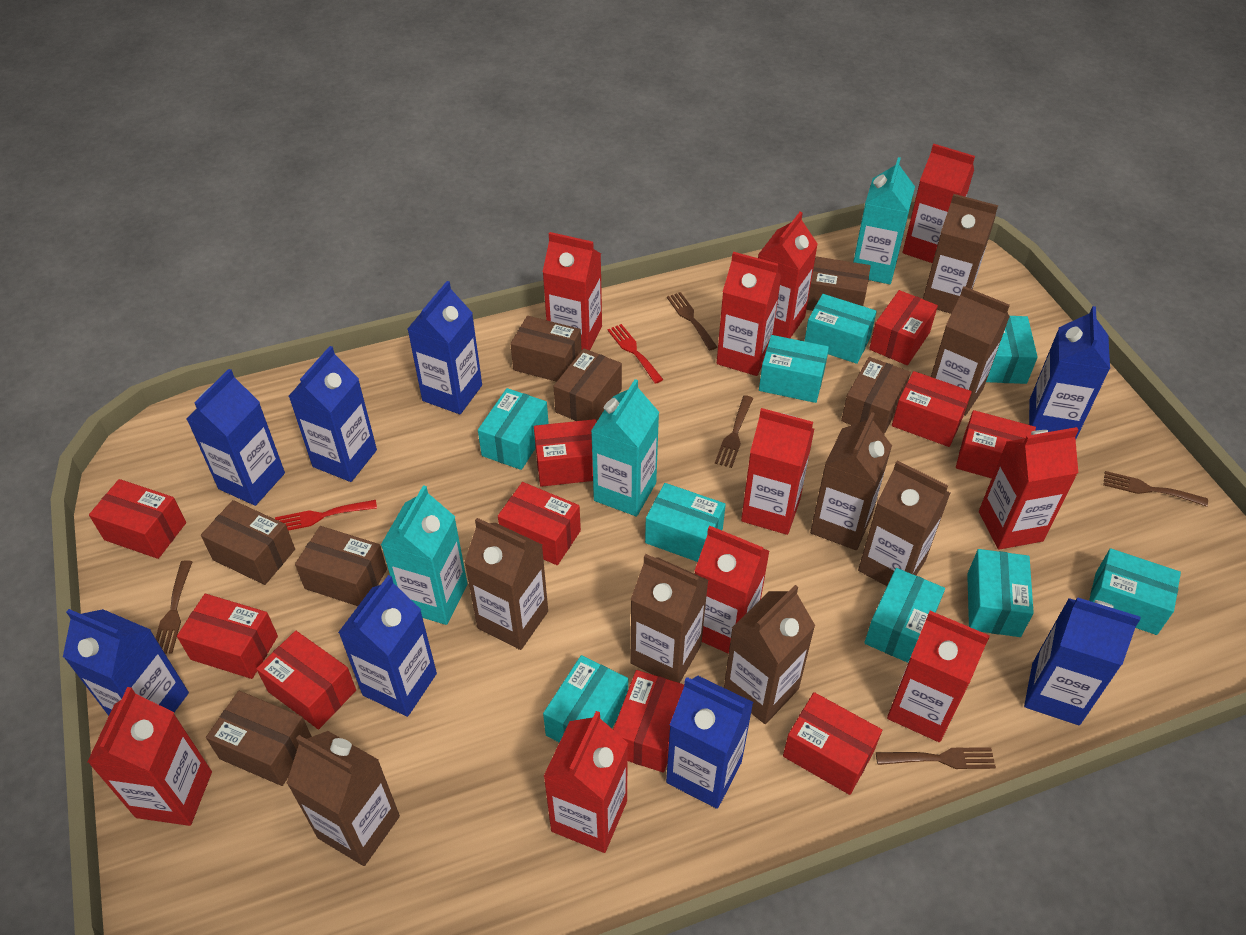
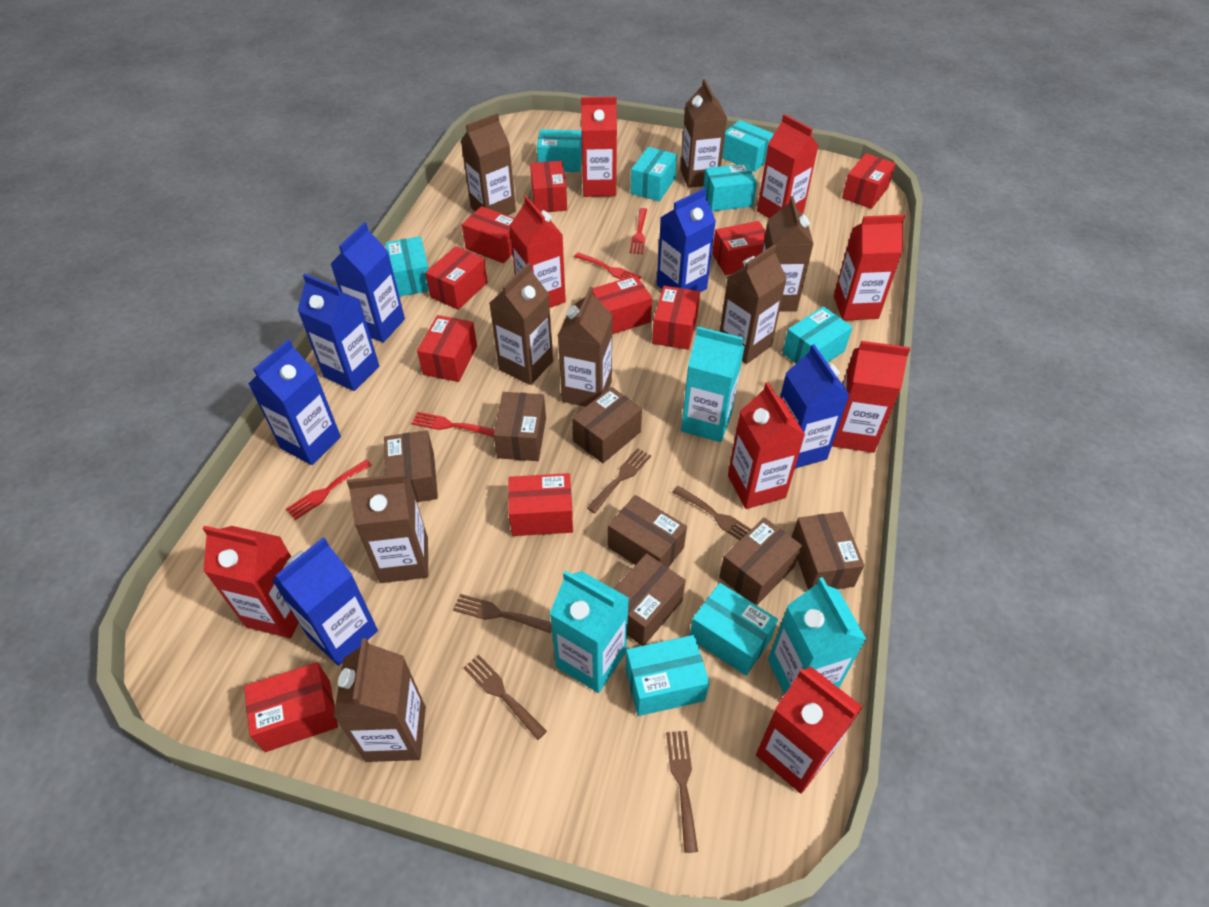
blue carton: 8 -> 6
red carton: 10 -> 8
red fork: 2 -> 4
turquoise box: 9 -> 8

